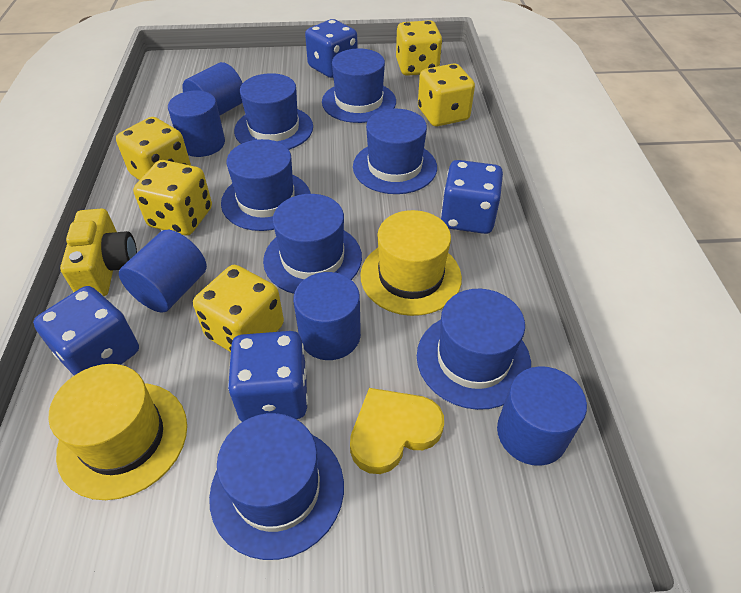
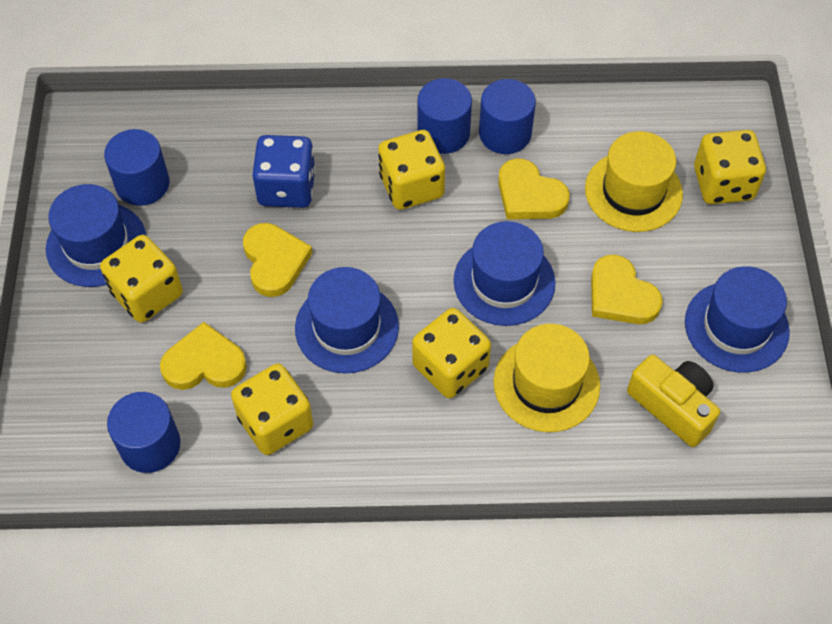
blue cylinder: 5 -> 4
blue dice: 4 -> 1
blue hat: 7 -> 4
yellow heart: 1 -> 4

